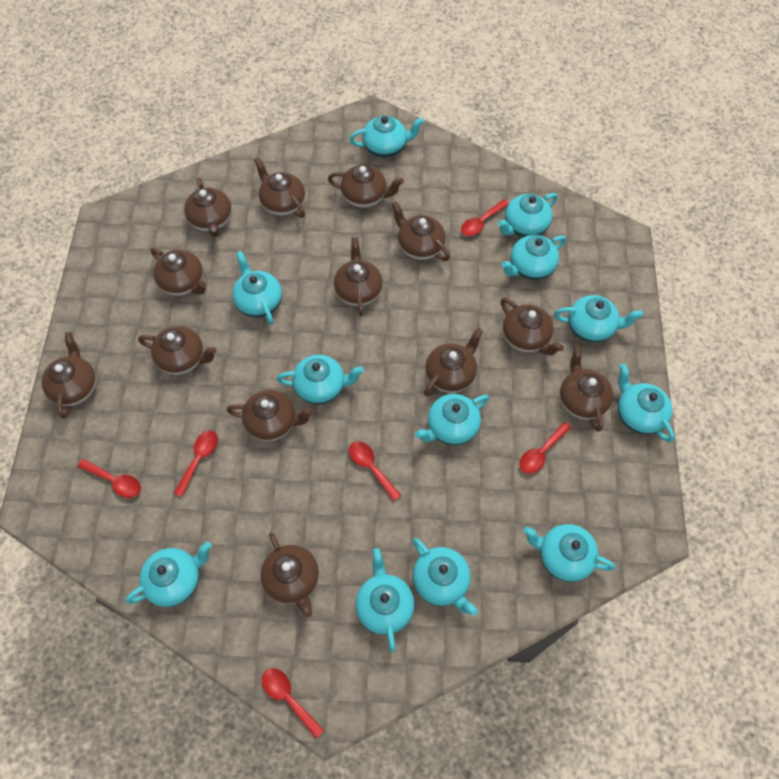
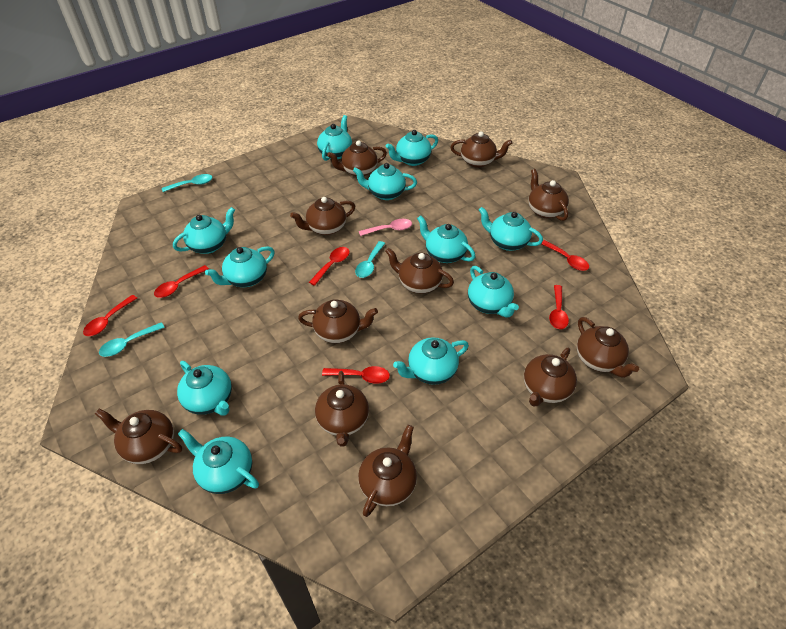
brown teapot: 13 -> 11
pink spoon: 0 -> 1
turquoise spoon: 0 -> 3
turquoise teapot: 12 -> 11

